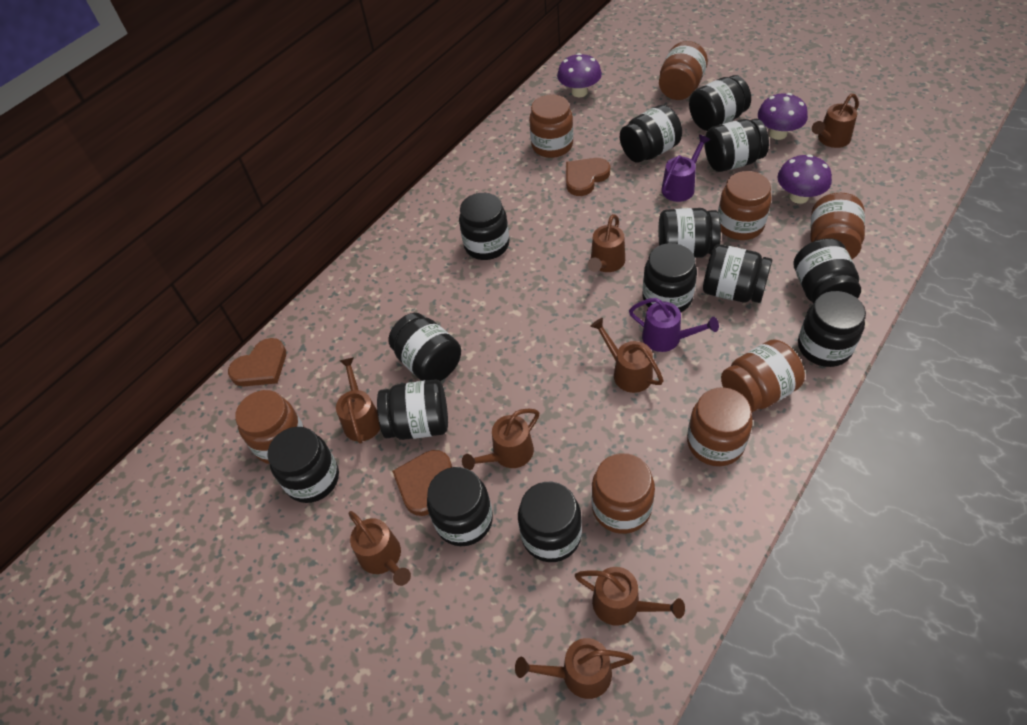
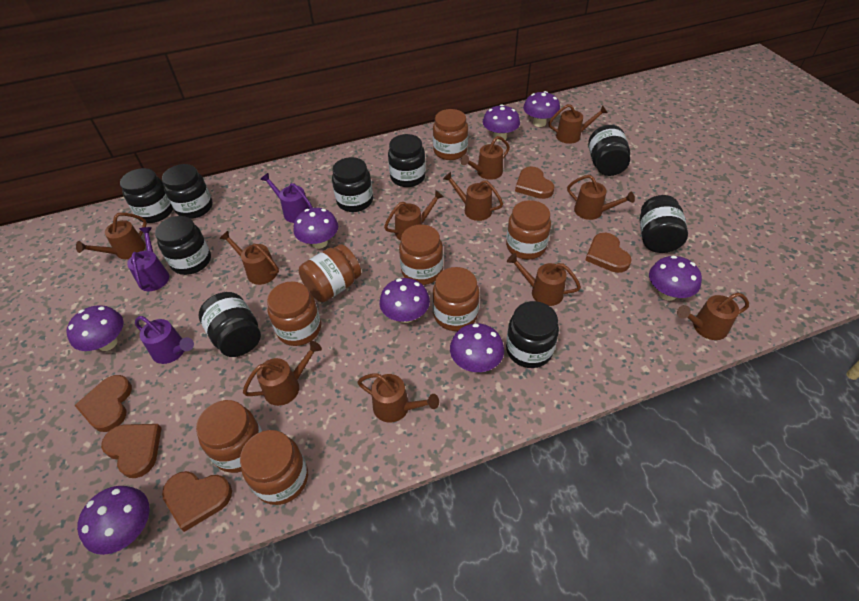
black jar: 14 -> 9
brown heart: 3 -> 5
brown watering can: 8 -> 11
purple mushroom: 3 -> 8
purple watering can: 2 -> 3

